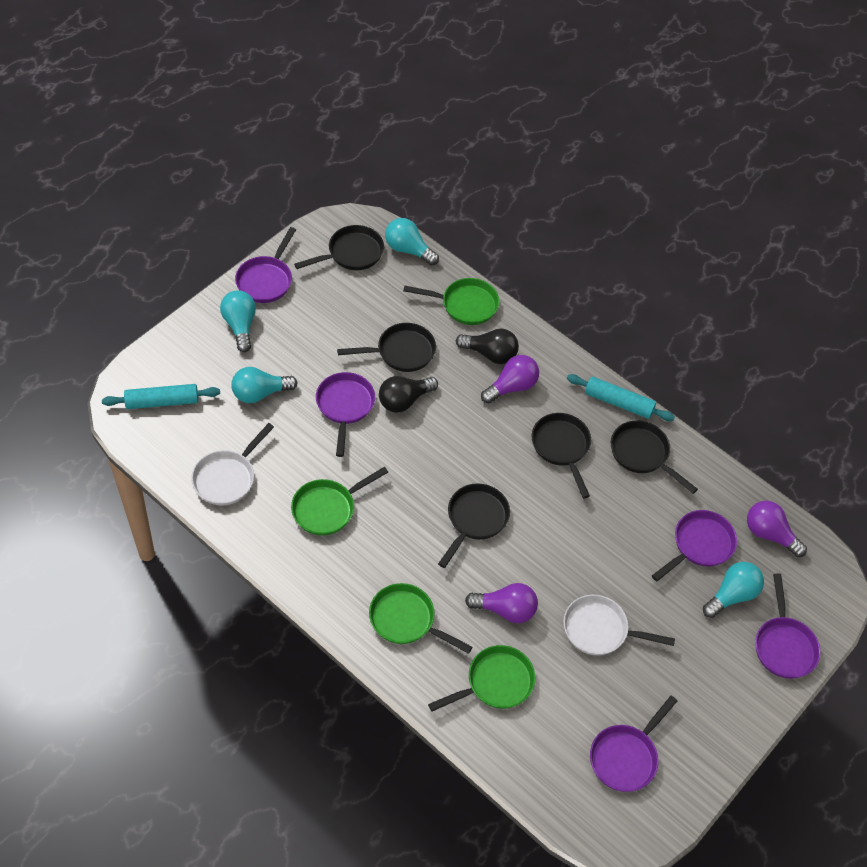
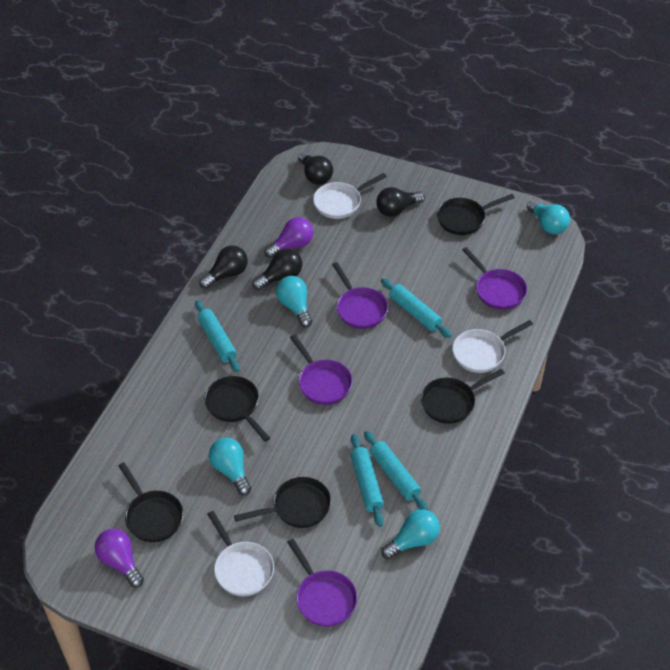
black light bulb: 2 -> 4
green pan: 4 -> 0
purple light bulb: 3 -> 2
purple pan: 5 -> 4
turquoise rolling pin: 2 -> 4
white pan: 2 -> 3

